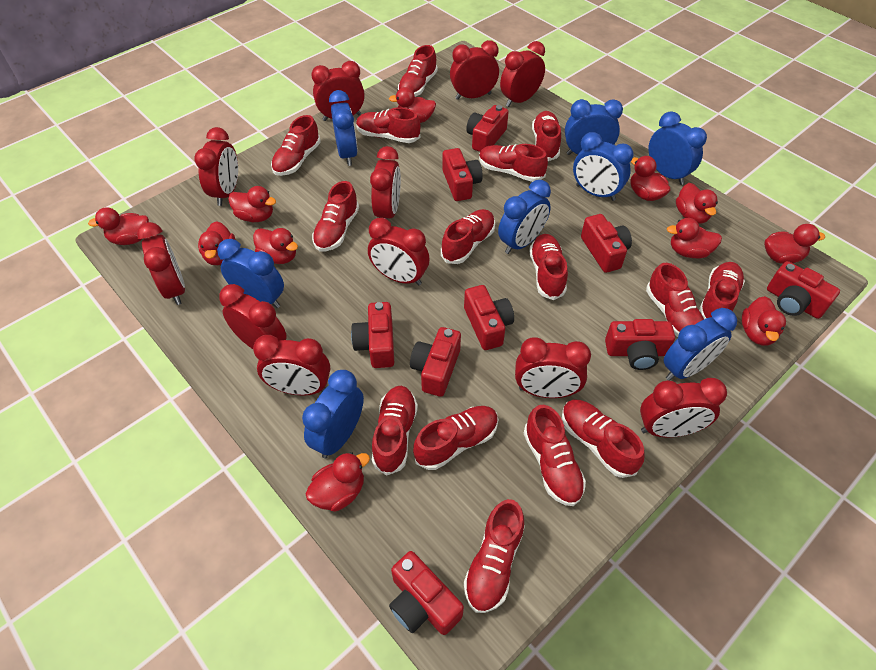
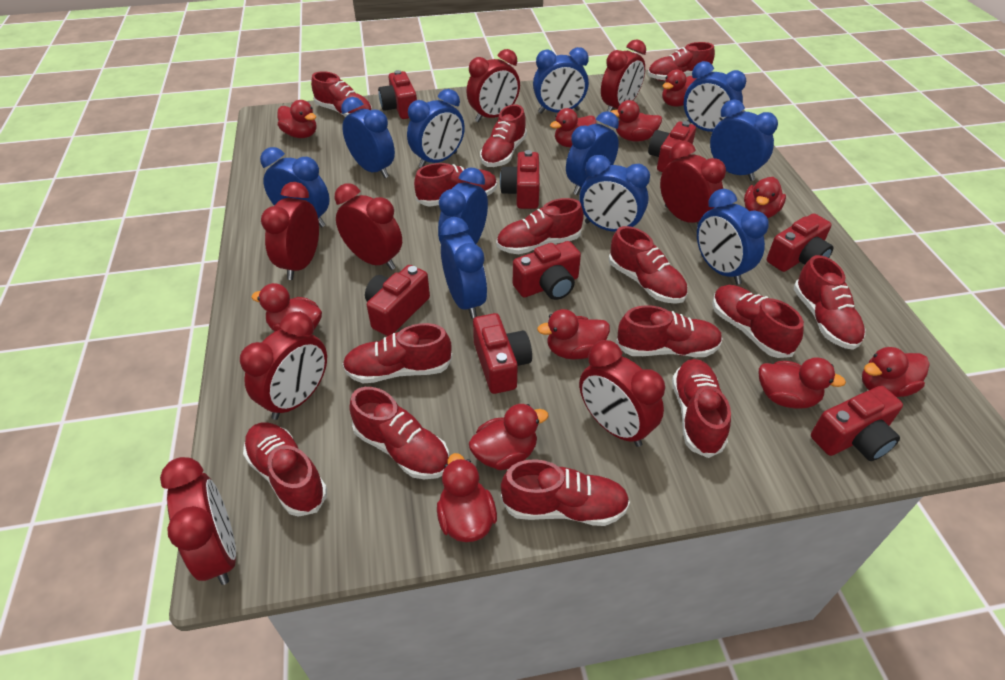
blue clock: 8 -> 11
red camera: 9 -> 8
red clock: 11 -> 8
red shoe: 15 -> 14

